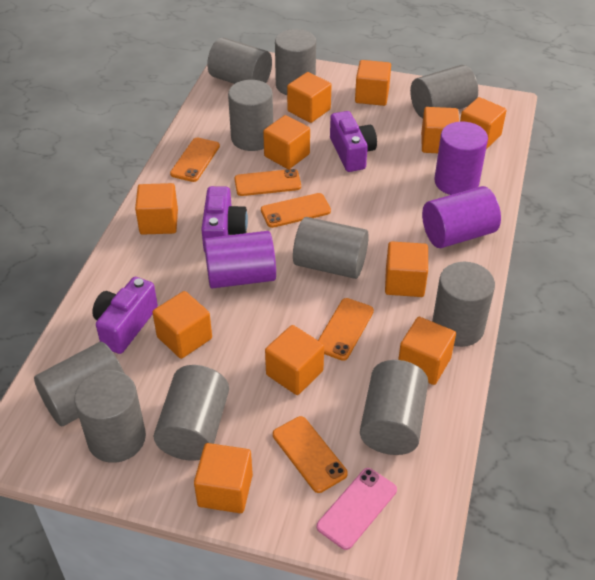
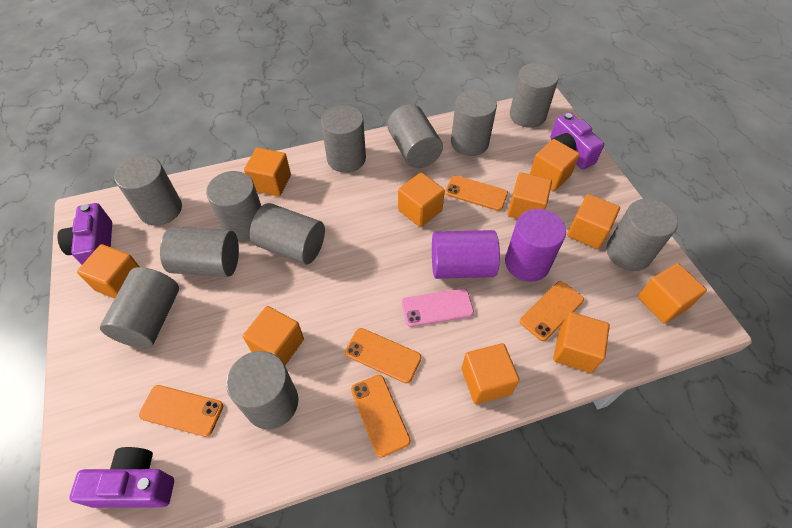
grey cylinder: 10 -> 11
orange cube: 11 -> 10
purple cylinder: 3 -> 2

